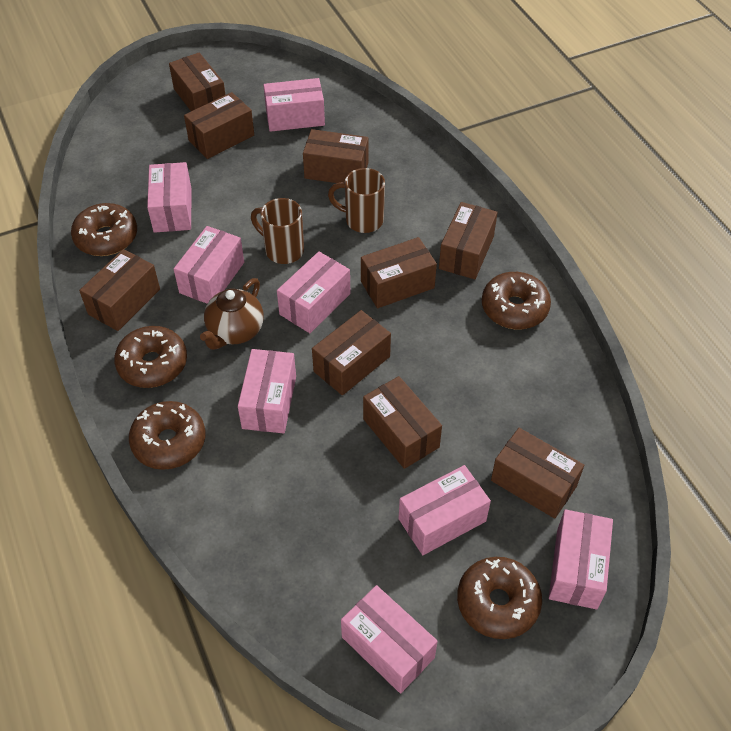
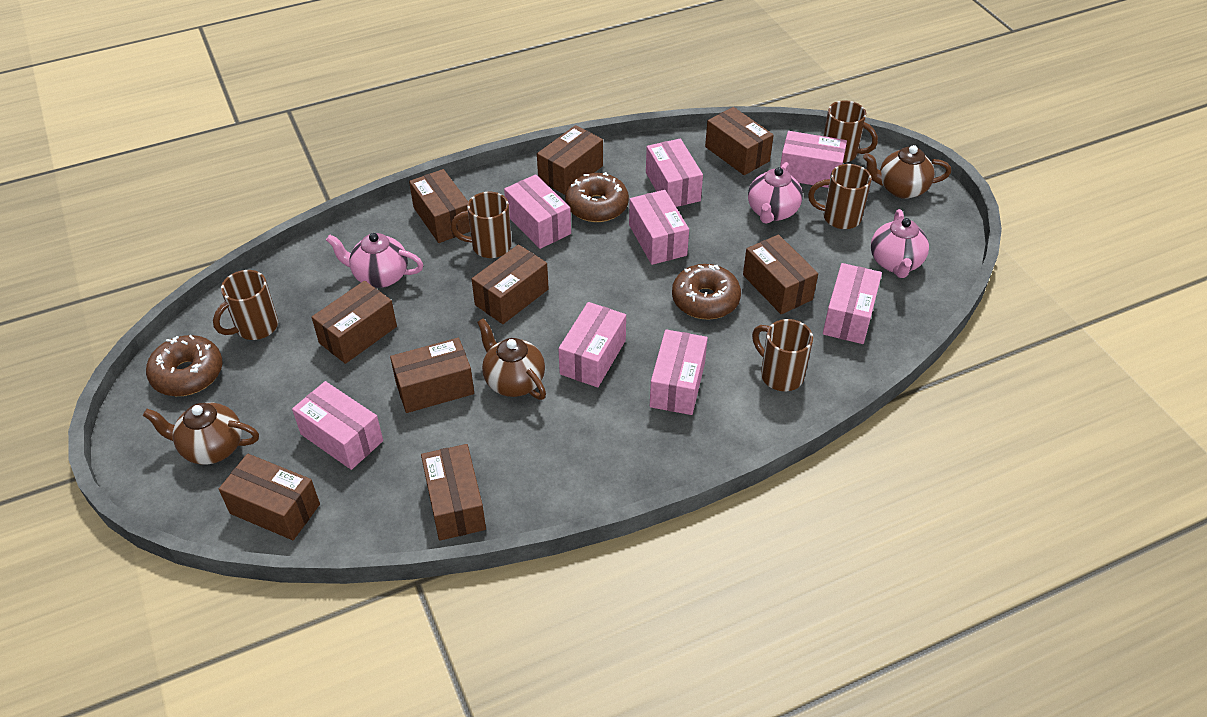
brown donut: 5 -> 3
brown mug: 2 -> 5
brown teapot: 1 -> 3
pink teapot: 0 -> 3

